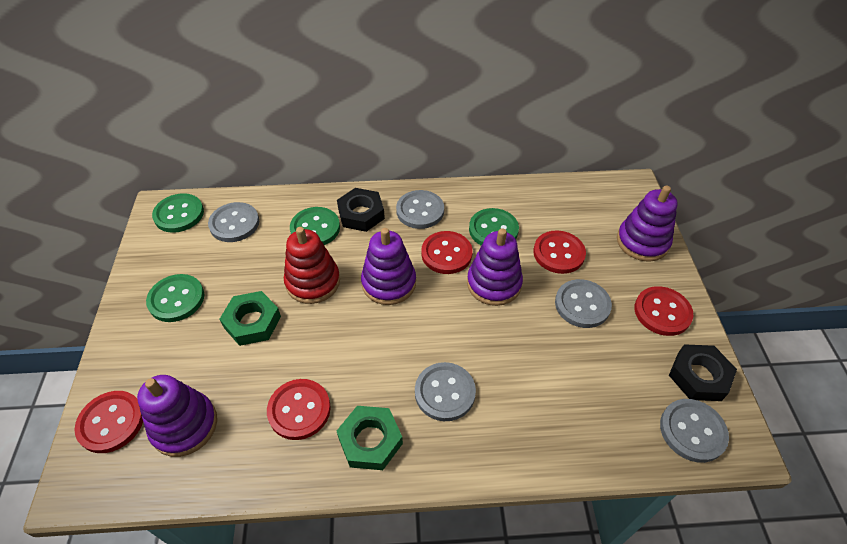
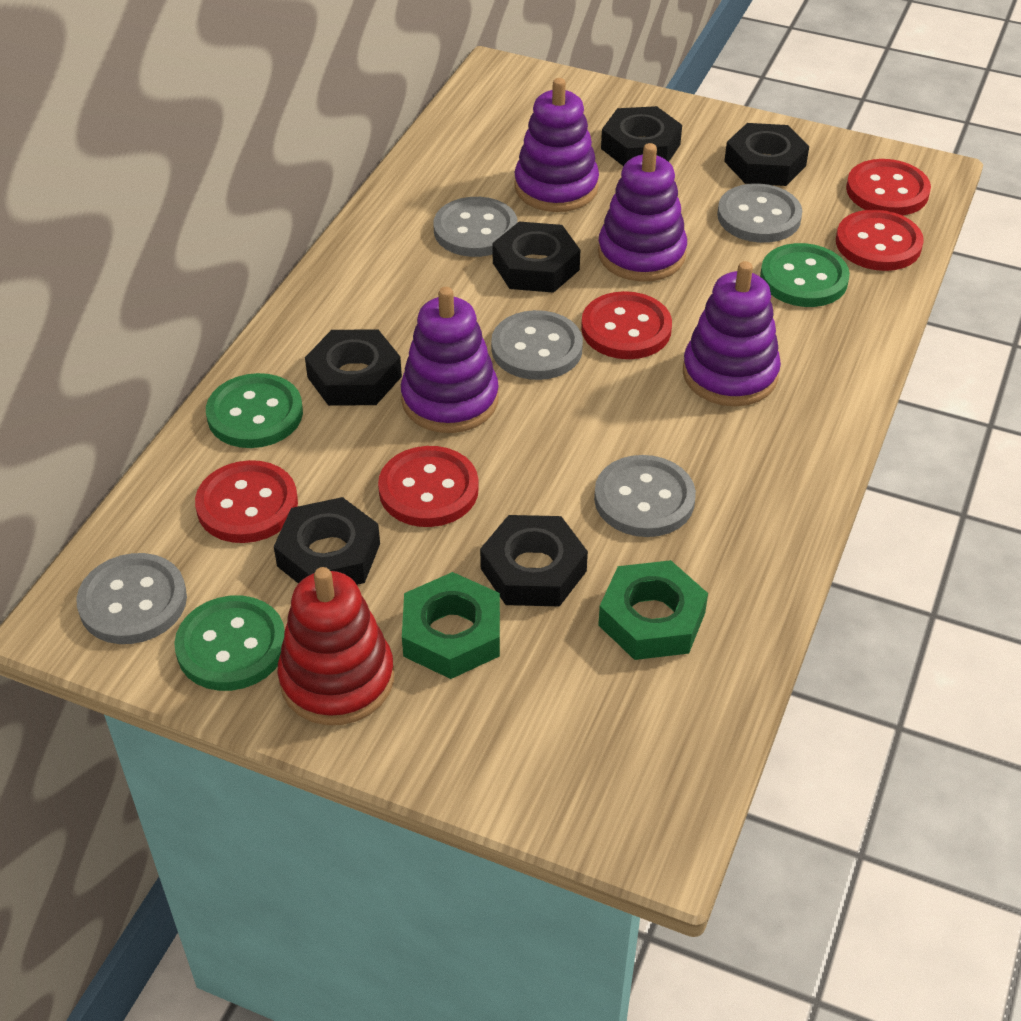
black nut: 2 -> 6
green button: 4 -> 3

